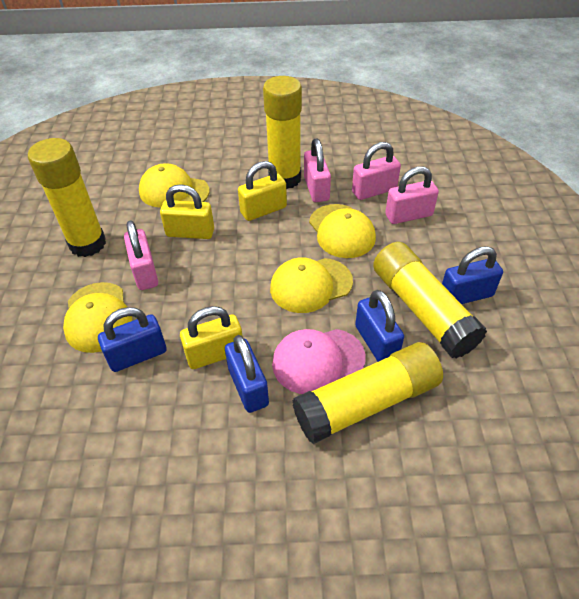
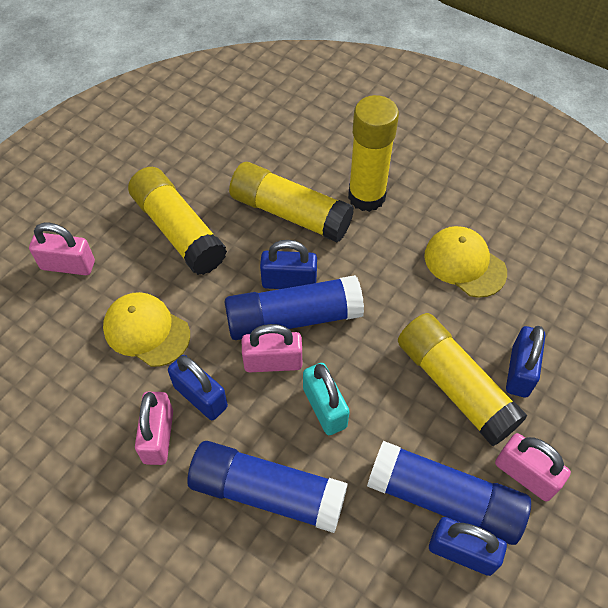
blue glue stick: 0 -> 3
pink cap: 1 -> 0
turquoise padlock: 0 -> 1
yellow cap: 4 -> 2
yellow padlock: 3 -> 0

